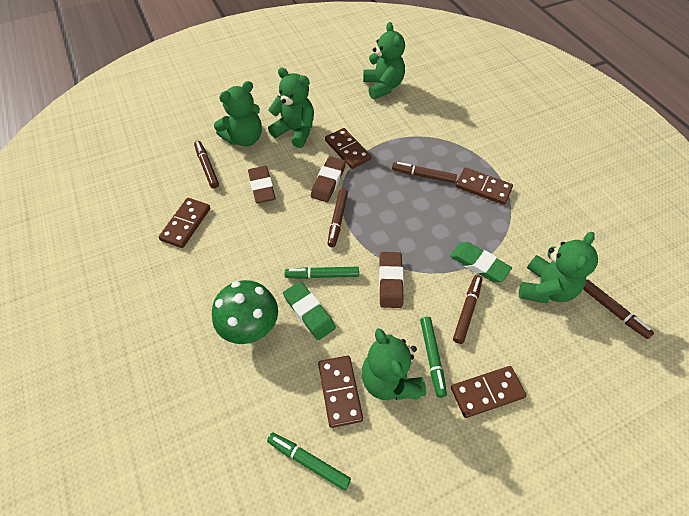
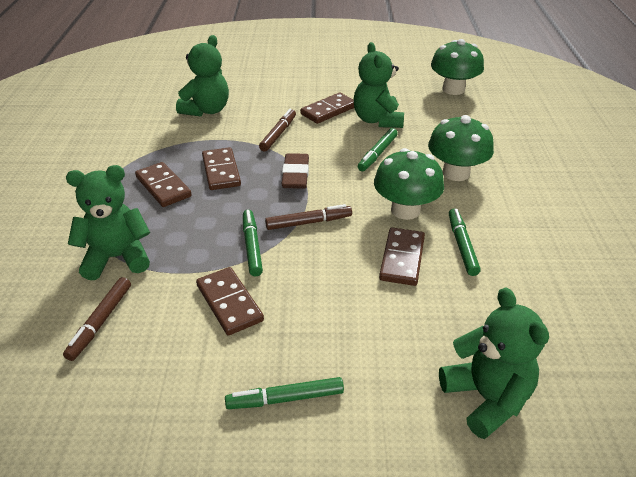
brown eraser: 3 -> 1
brown marker: 5 -> 3
green eraser: 2 -> 0
green marker: 3 -> 4
green mushroom: 1 -> 3
green teddy bear: 5 -> 4

